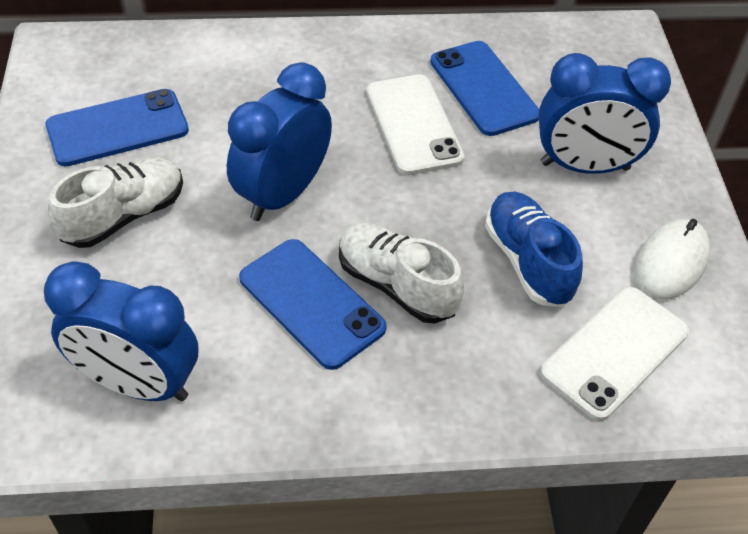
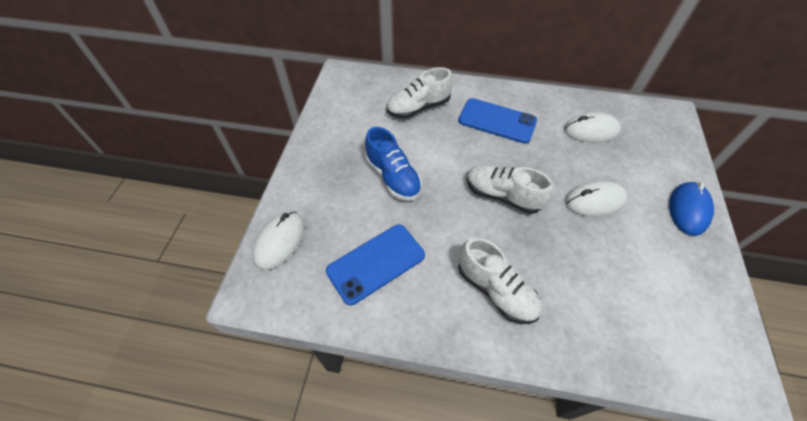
blue clock: 3 -> 0
blue mouse: 0 -> 1
blue phone: 3 -> 2
white mouse: 1 -> 3
white phone: 2 -> 0
white shoe: 2 -> 3

